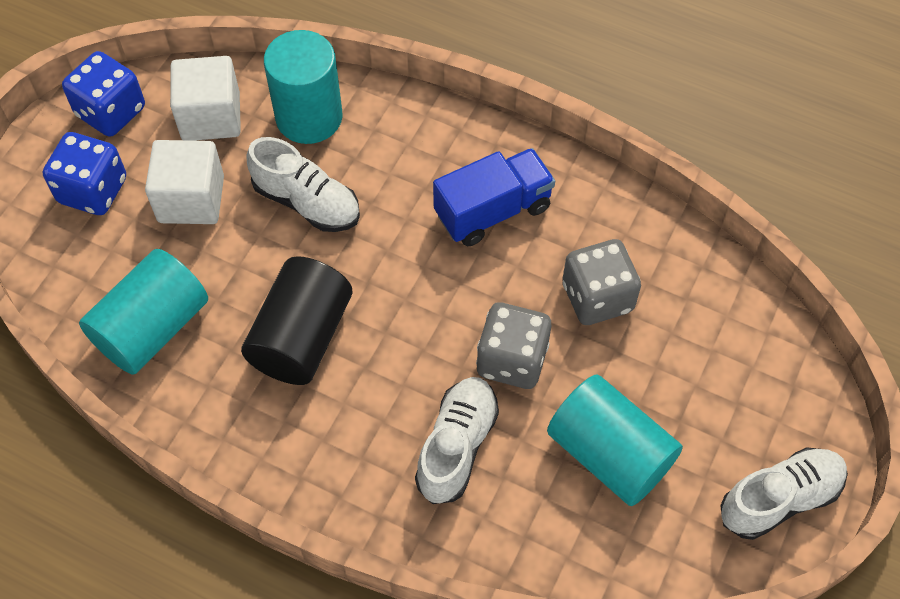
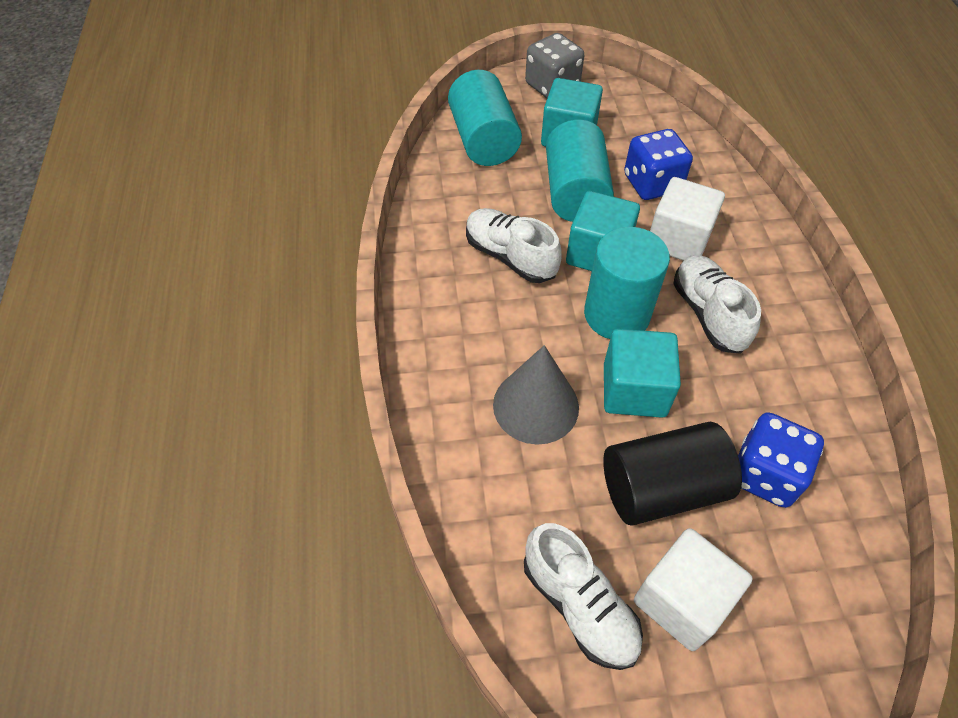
blue truck: 1 -> 0
grey cone: 0 -> 1
grey dice: 2 -> 1
turquoise cube: 0 -> 3

